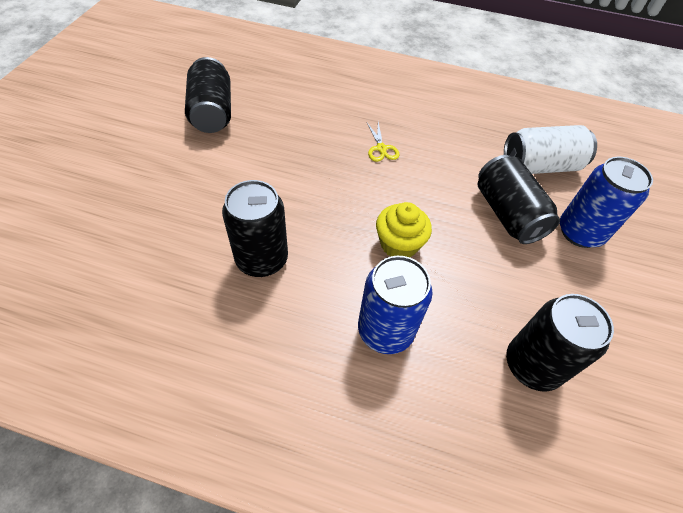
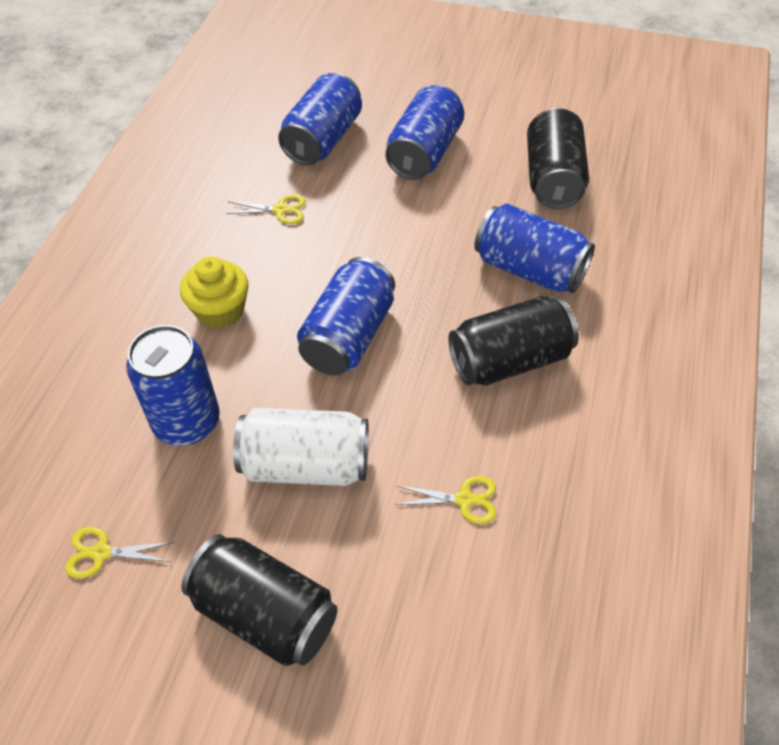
black can: 4 -> 3
blue can: 2 -> 5
yellow scissors: 1 -> 3

